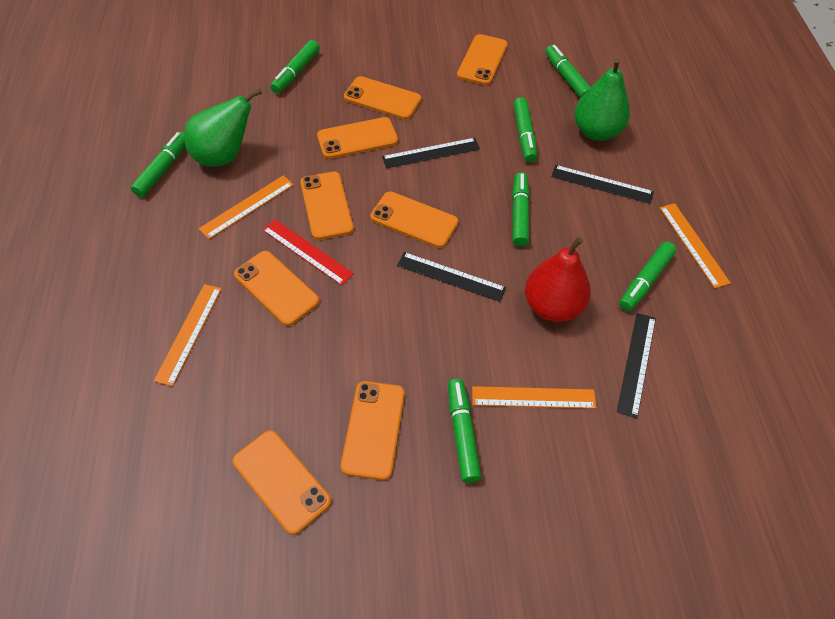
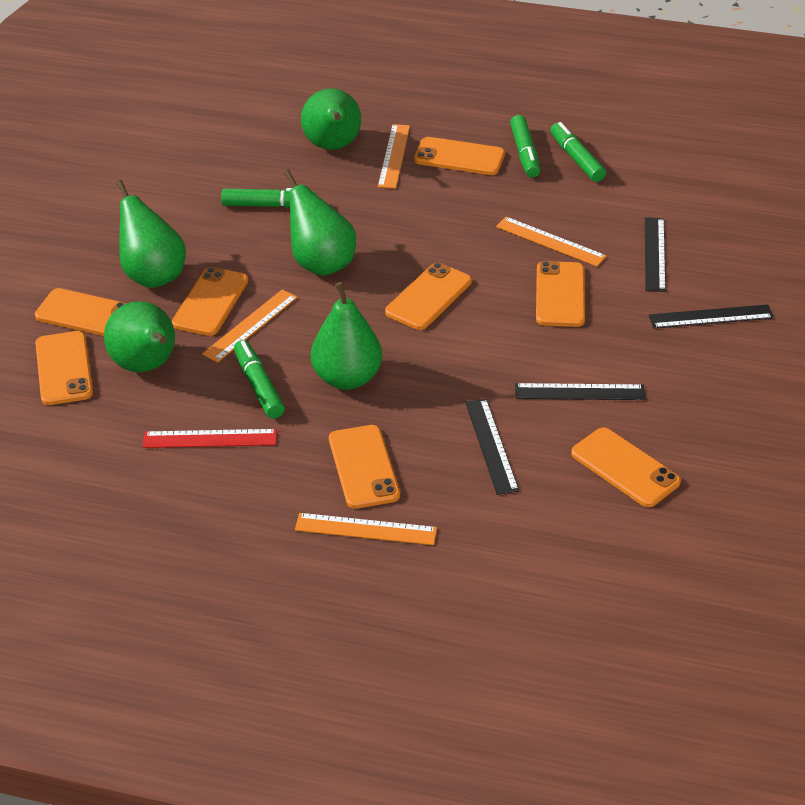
green marker: 7 -> 4
green pear: 2 -> 5
red pear: 1 -> 0

